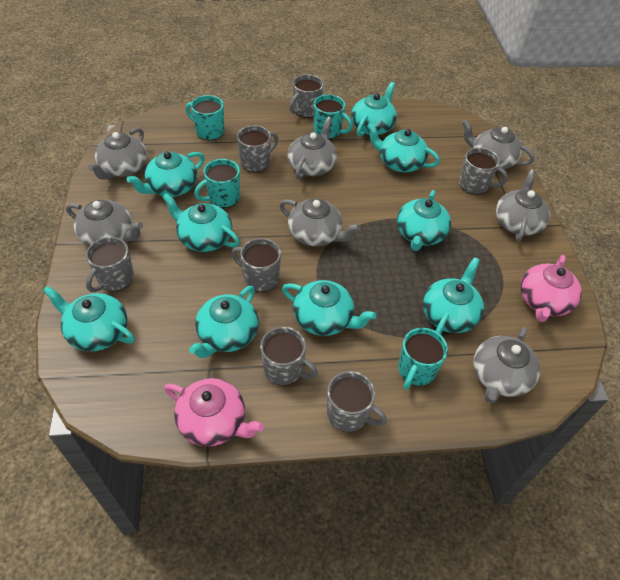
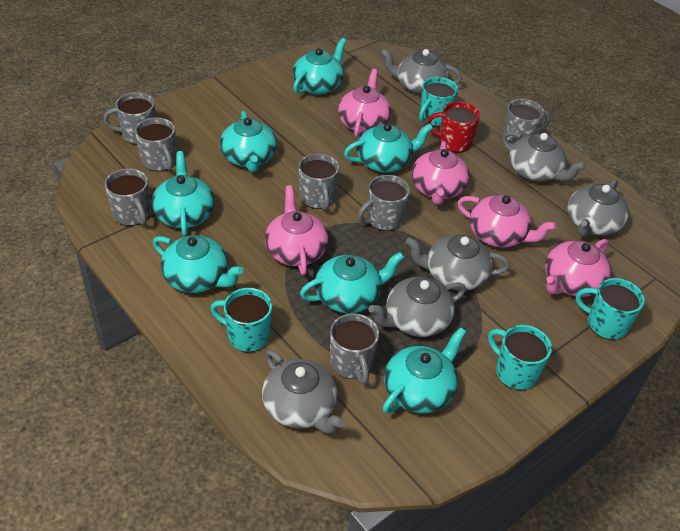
grey teapot: 7 -> 6
pink teapot: 2 -> 5
red mug: 0 -> 1
turquoise teapot: 9 -> 7

